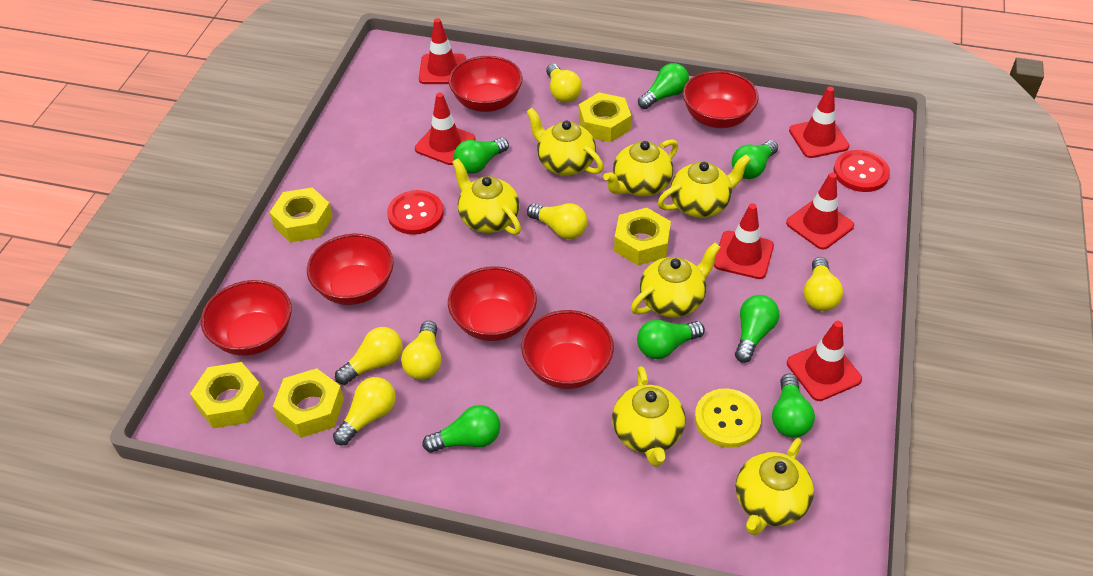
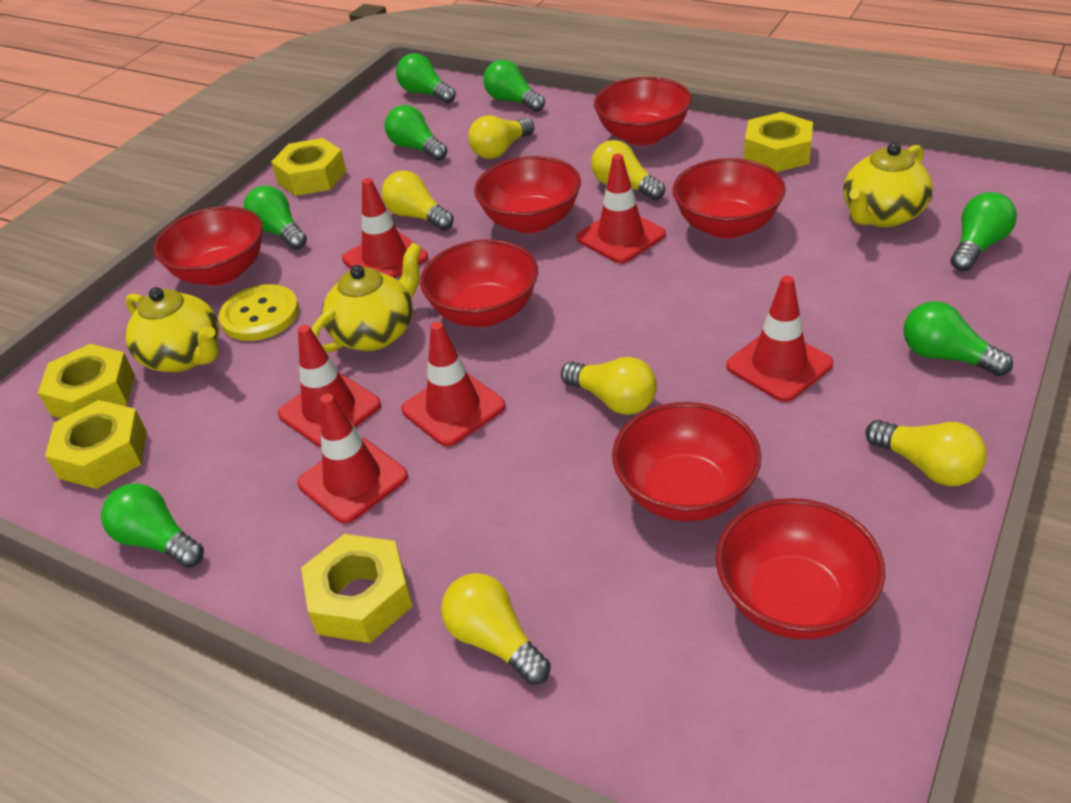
red bowl: 6 -> 7
red button: 2 -> 0
yellow teapot: 7 -> 3

